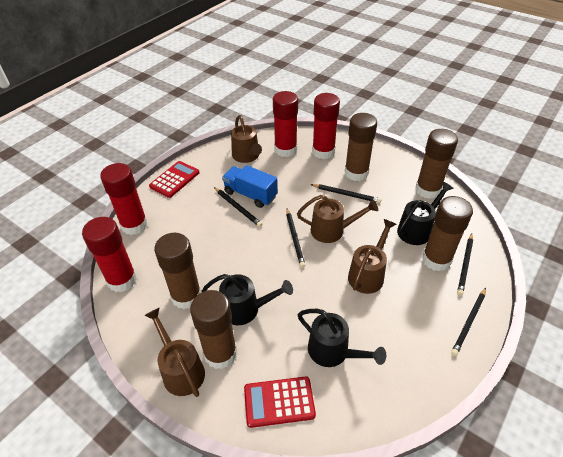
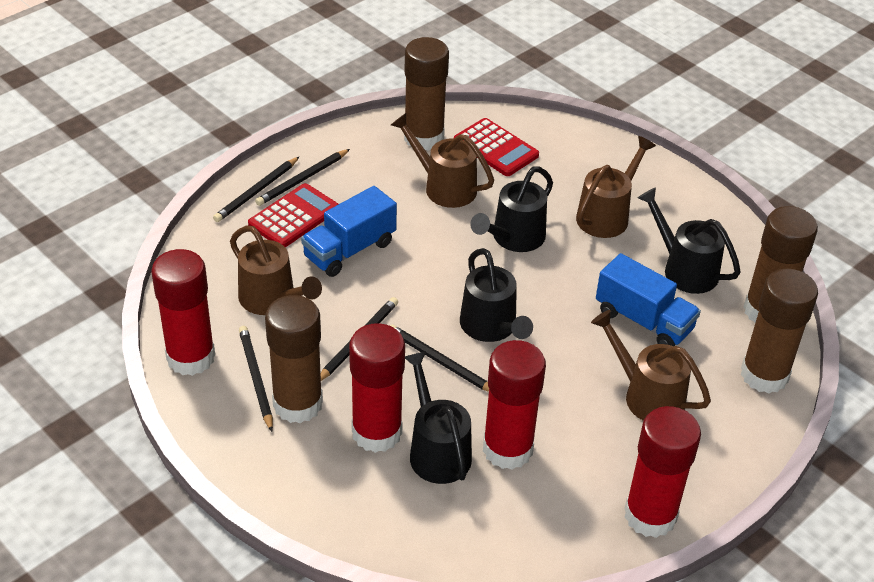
black watering can: 3 -> 4
blue truck: 1 -> 2
brown glue stick: 5 -> 4

